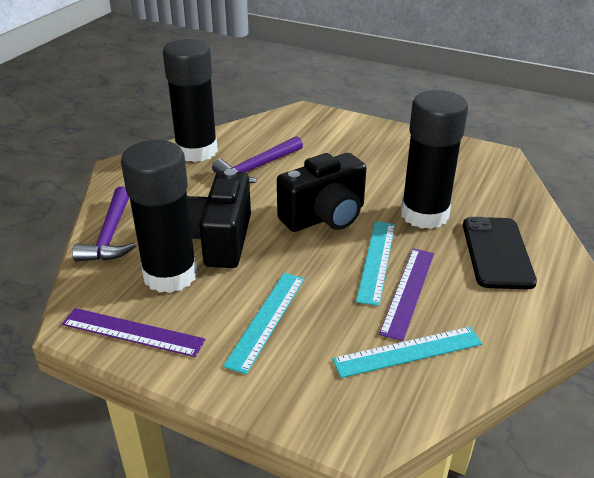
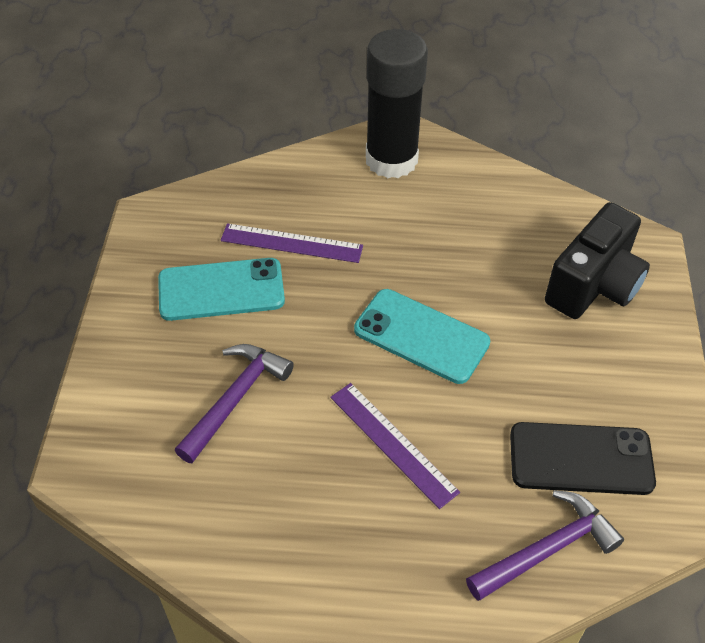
black camera: 2 -> 1
black glue stick: 3 -> 1
turquoise phone: 0 -> 2
turquoise ruler: 3 -> 0

